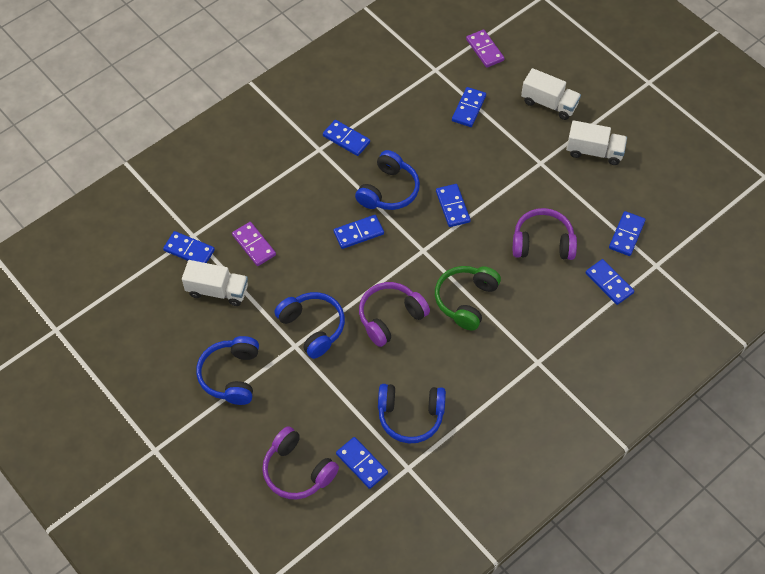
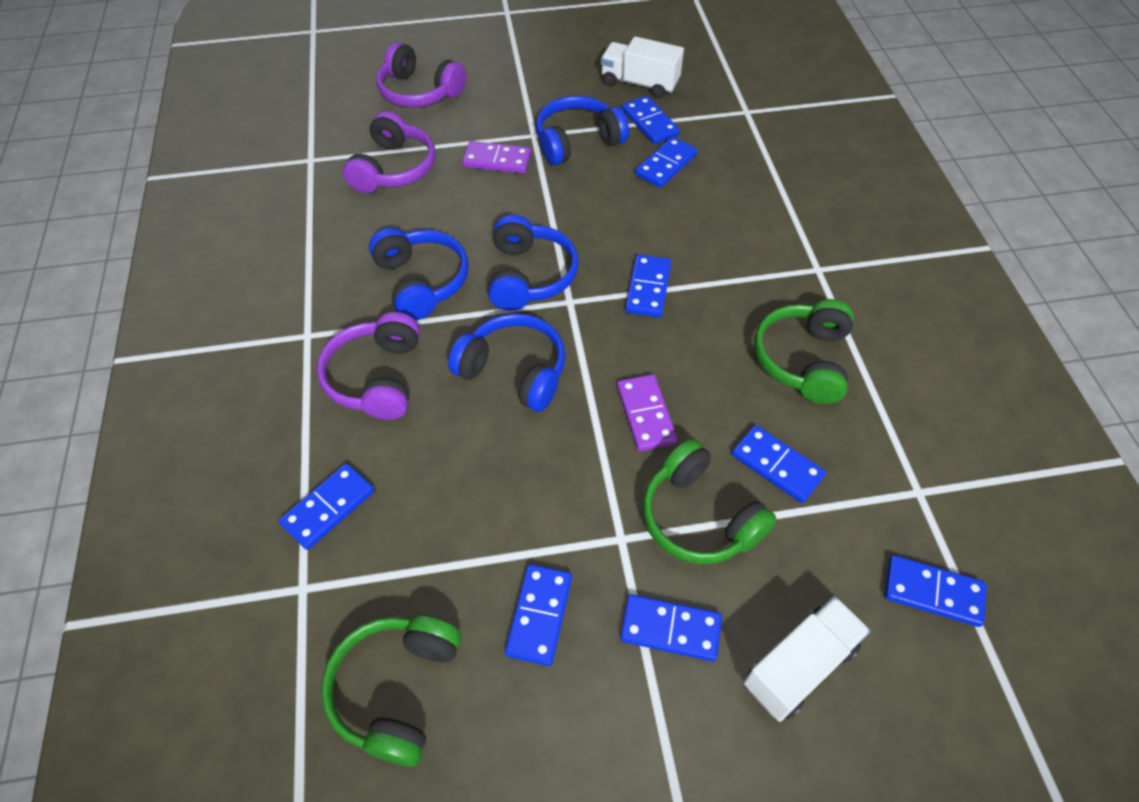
green headphones: 1 -> 3
white truck: 3 -> 2

